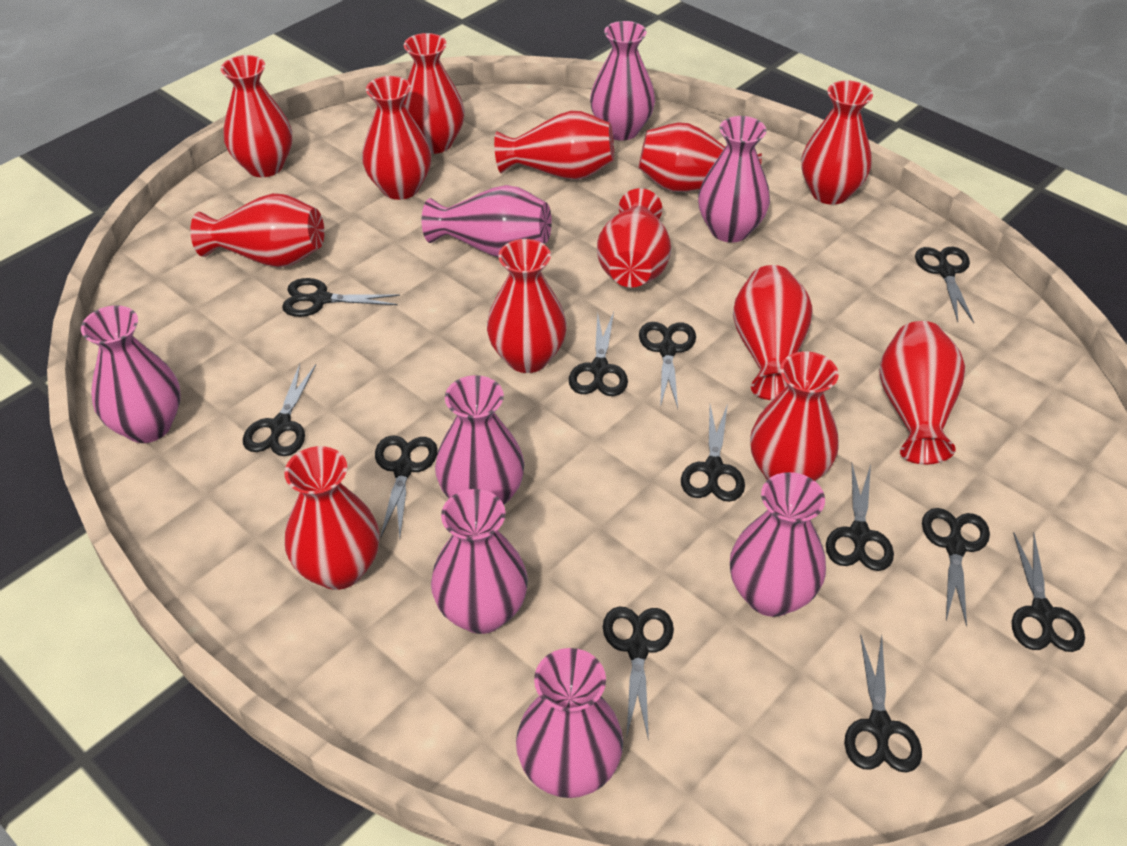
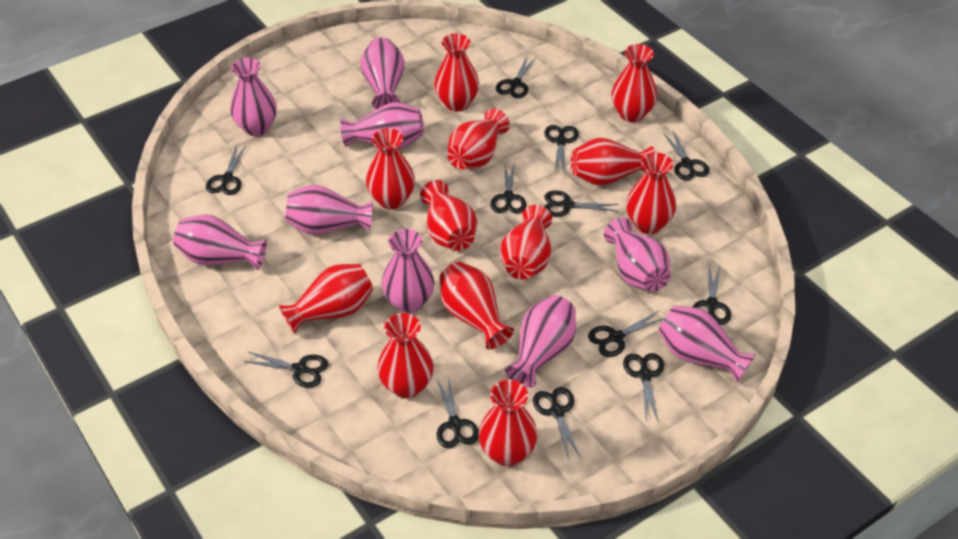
pink vase: 8 -> 9
red vase: 13 -> 12

